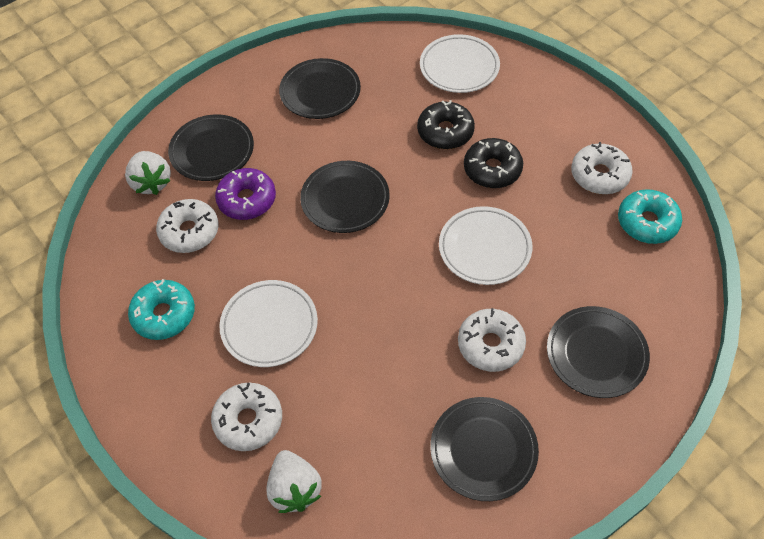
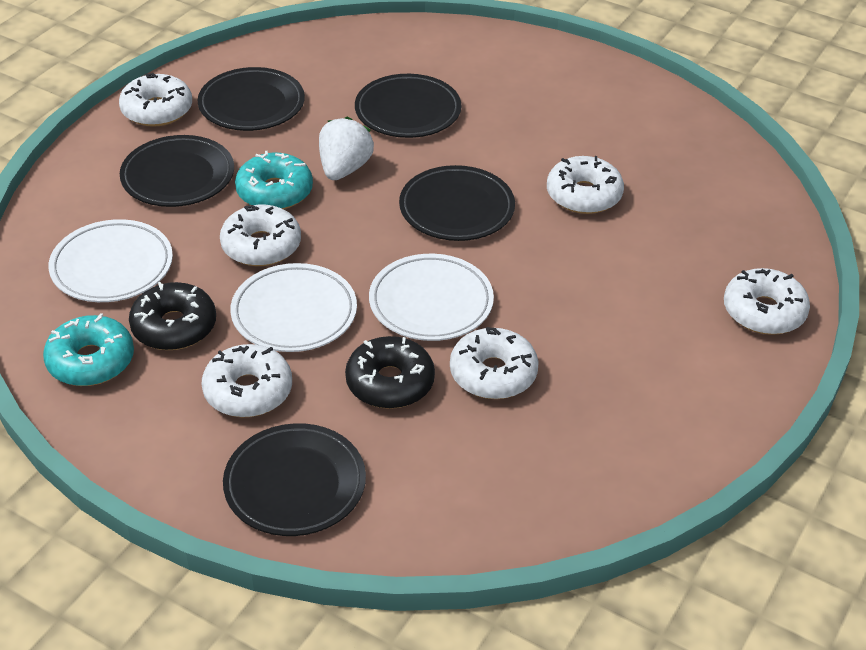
purple donut: 1 -> 0
white donut: 4 -> 6
white strawberry: 2 -> 1

